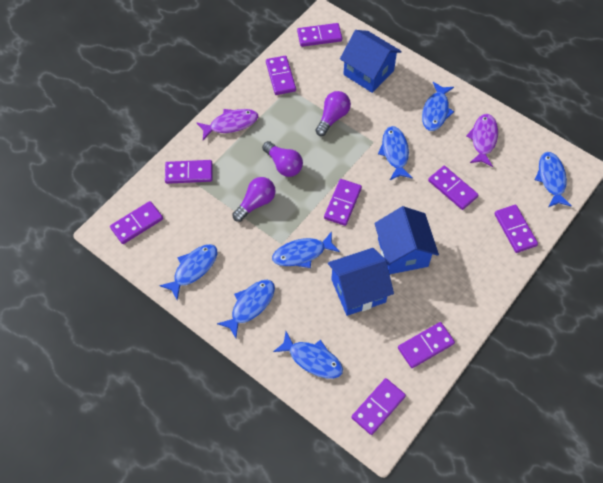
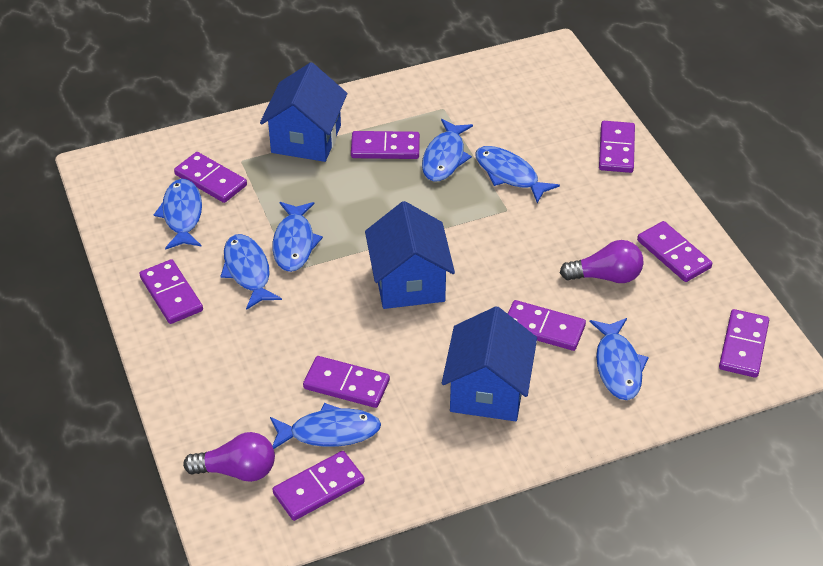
purple fish: 2 -> 0
purple light bulb: 3 -> 2

